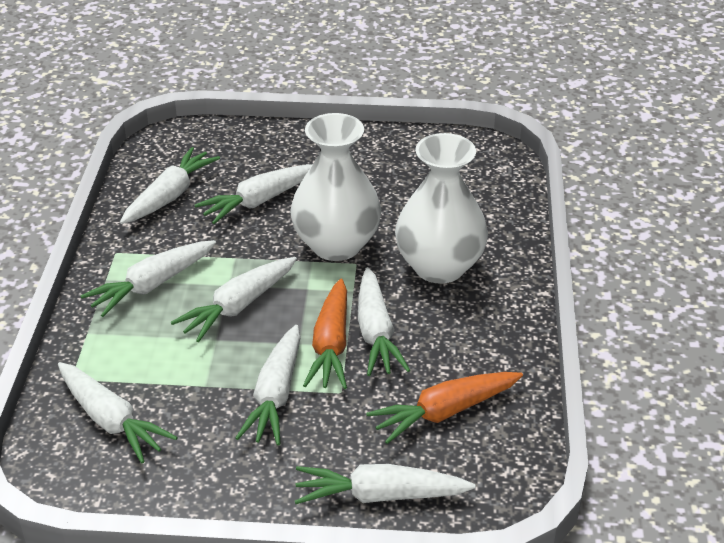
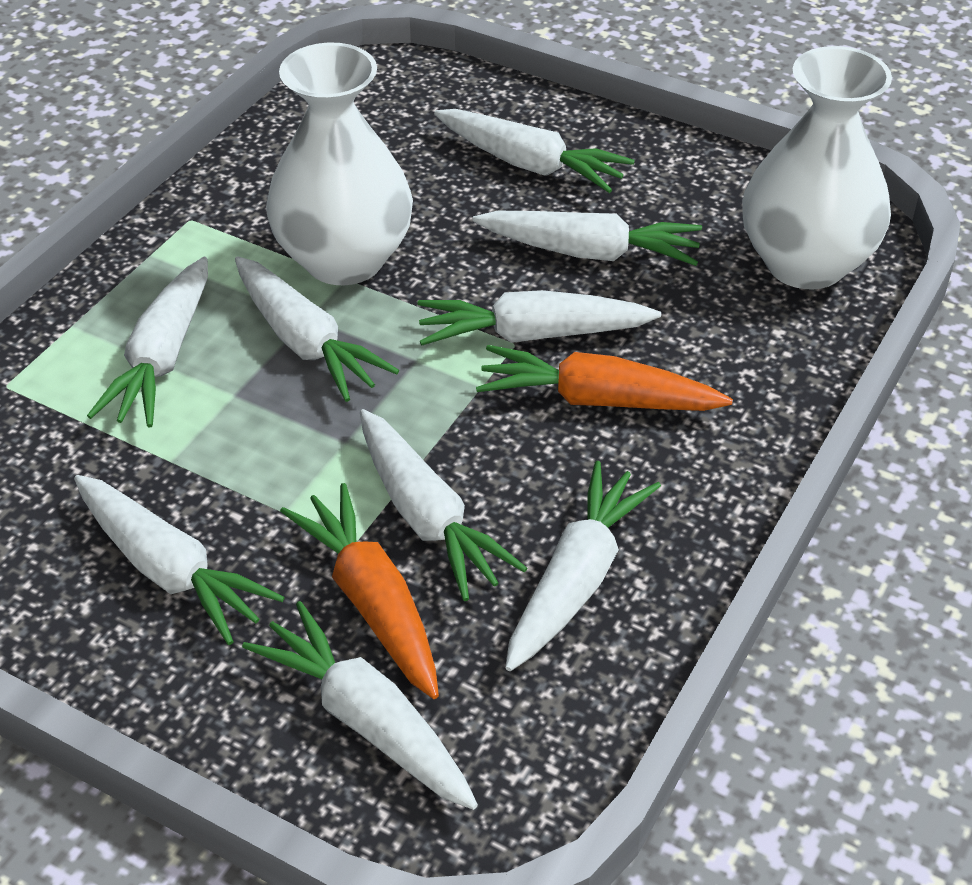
white carrot: 8 -> 9

